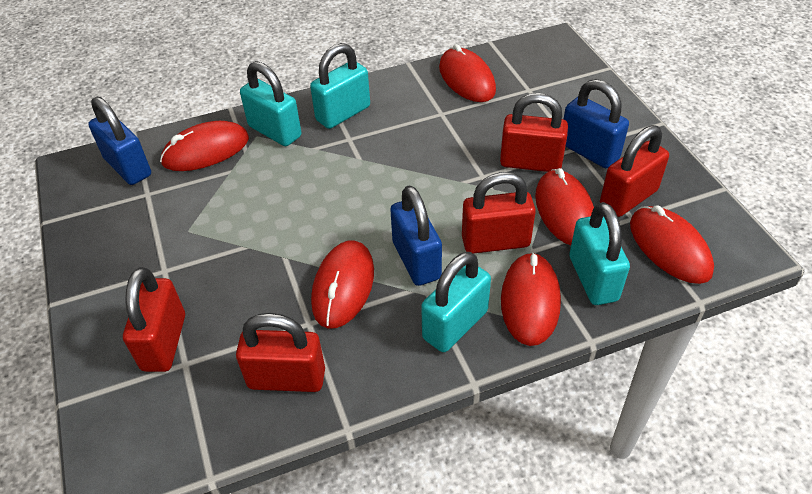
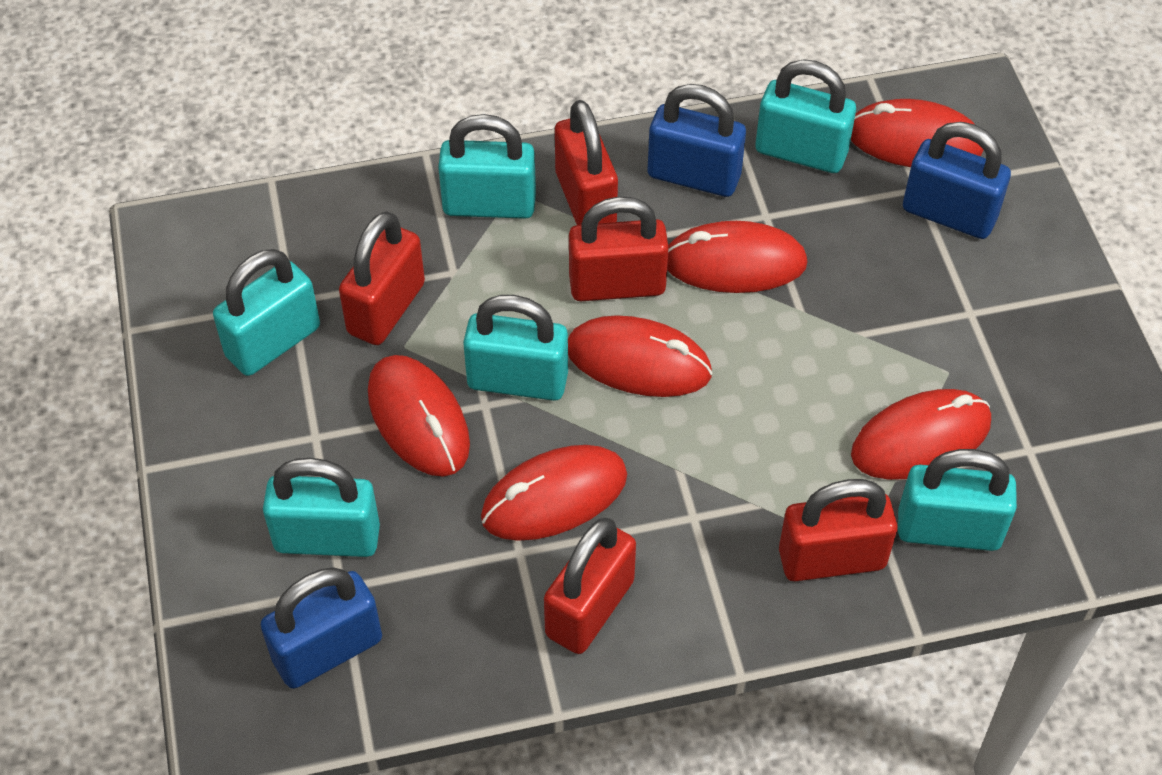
turquoise padlock: 4 -> 6

